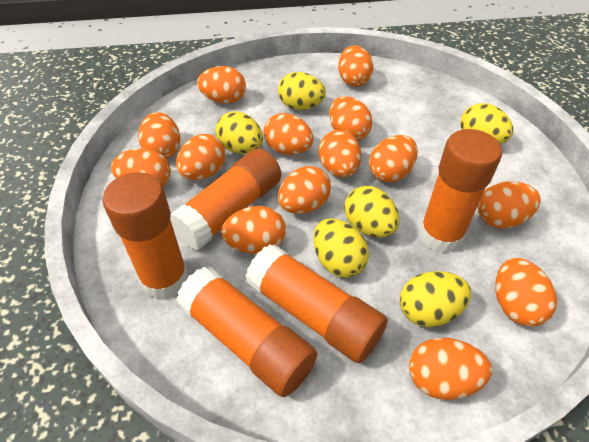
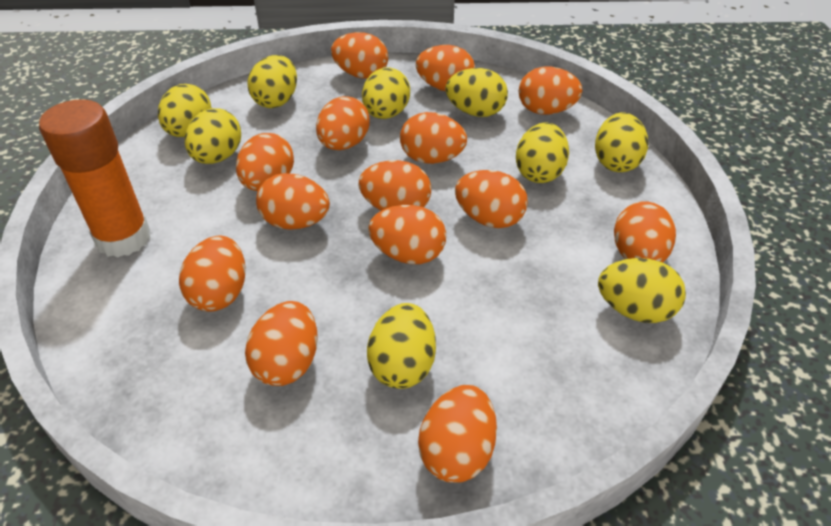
orange glue stick: 5 -> 1
yellow egg: 6 -> 9

